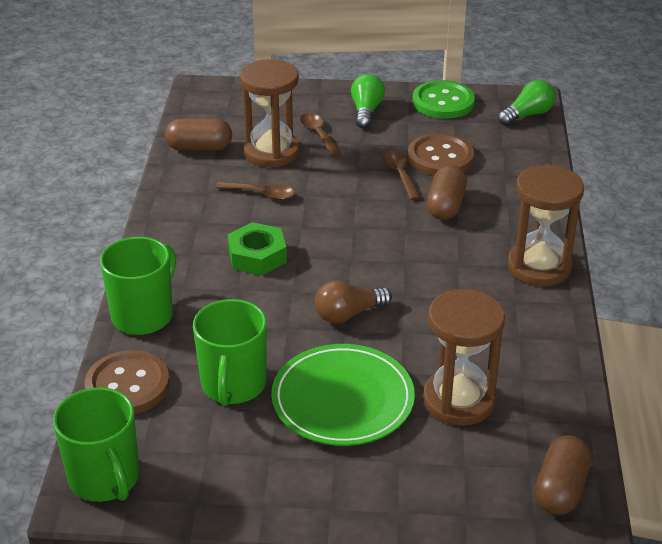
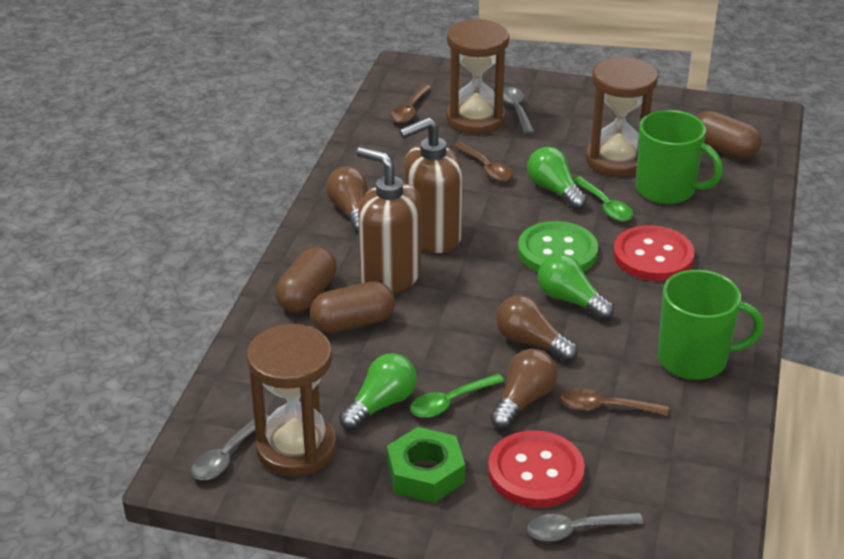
brown button: 2 -> 0
brown light bulb: 1 -> 3
brown soap dispenser: 0 -> 2
green light bulb: 2 -> 3
green mug: 3 -> 2
green plate: 1 -> 0
green spoon: 0 -> 2
grey spoon: 0 -> 3
red button: 0 -> 2

